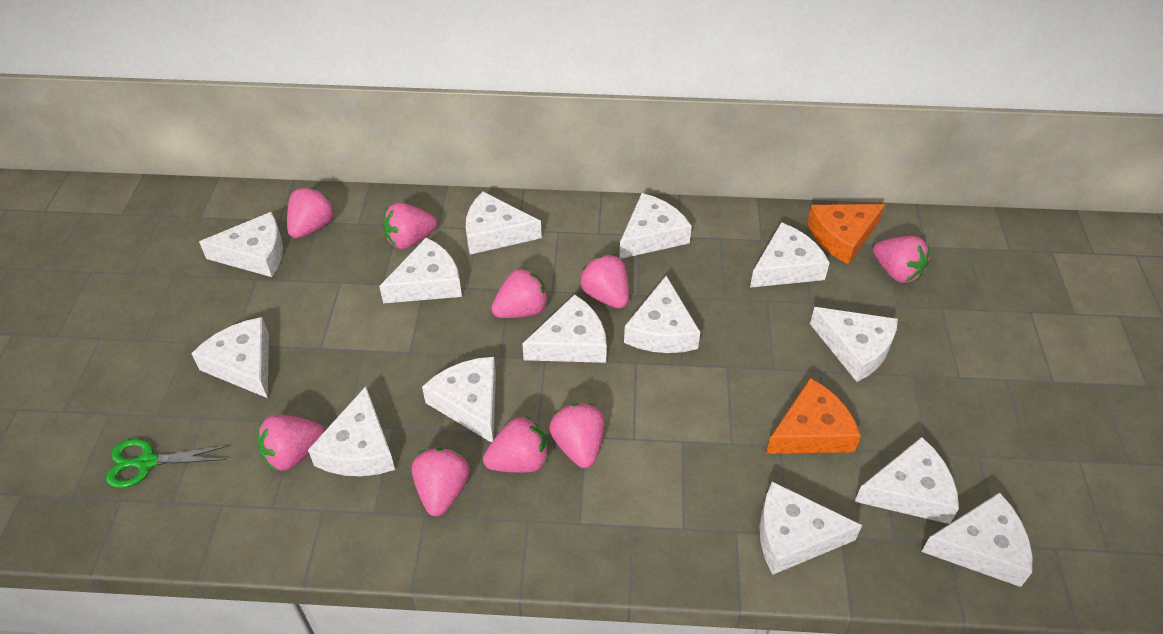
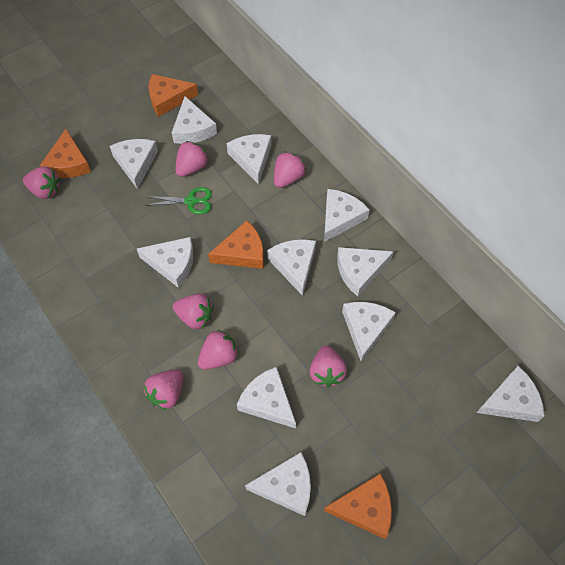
orange cheese: 2 -> 4
pink strawberry: 9 -> 7
white cheese: 14 -> 11

